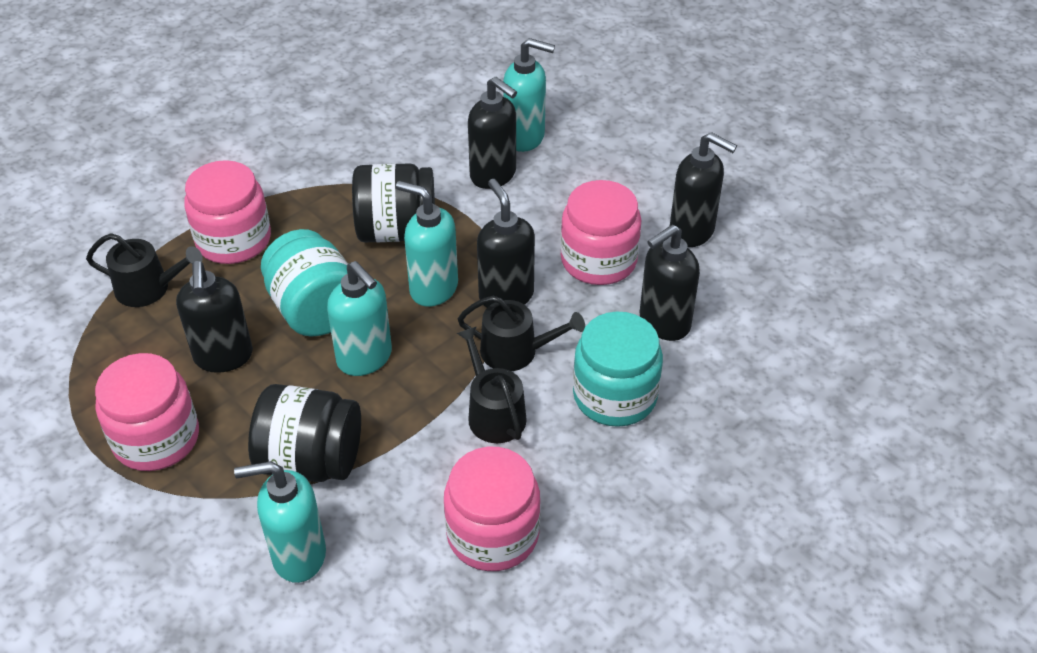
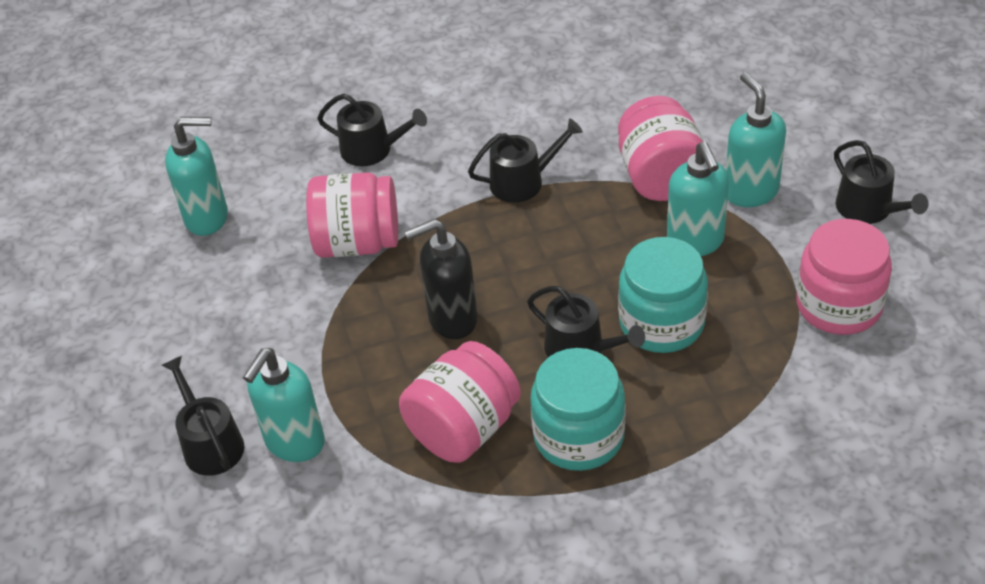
black jar: 2 -> 0
black soap dispenser: 5 -> 1
black watering can: 3 -> 5

